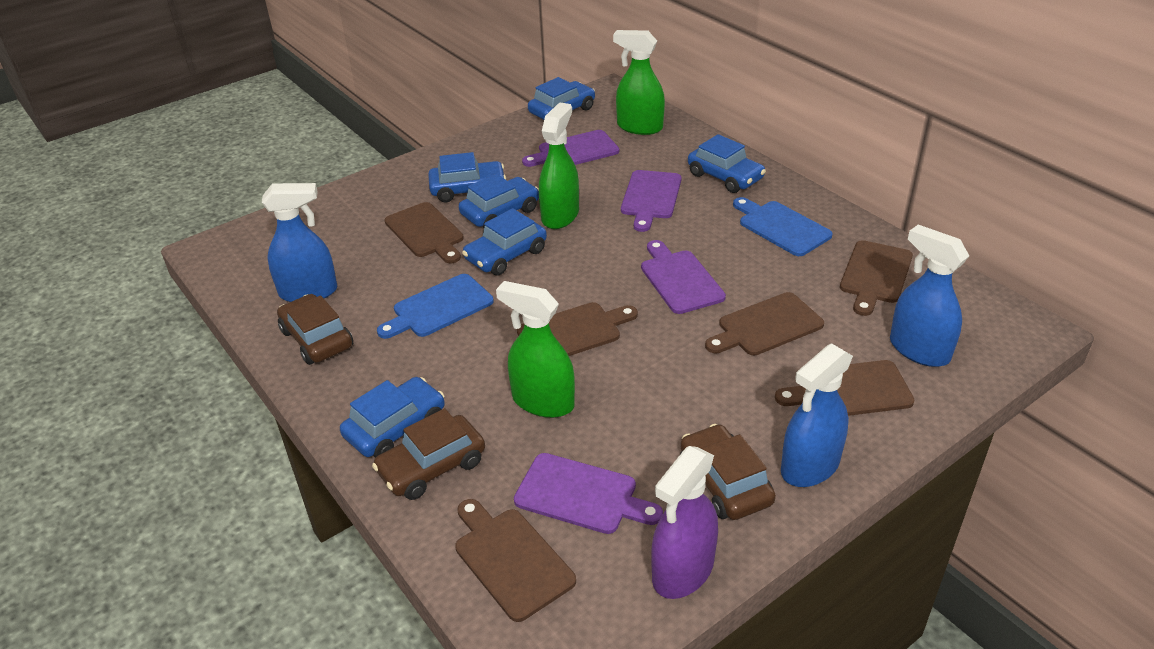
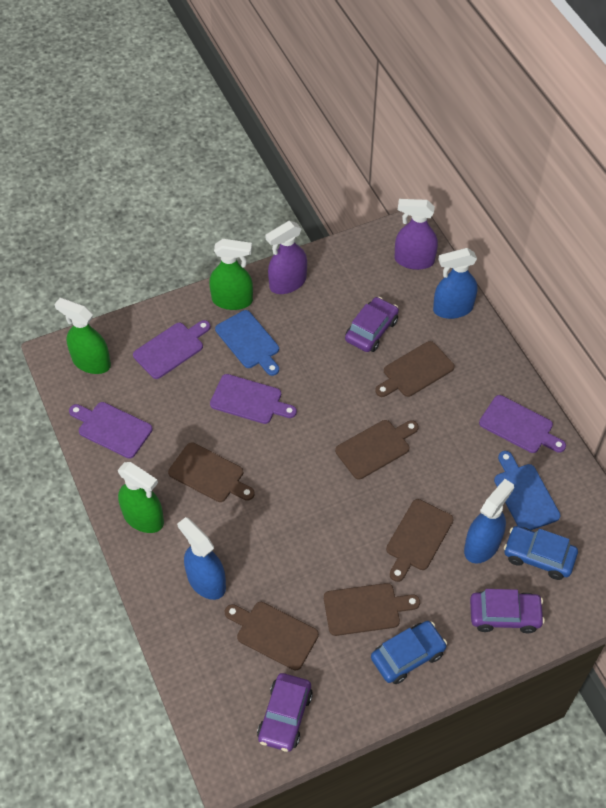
blue car: 6 -> 2
brown car: 3 -> 0
purple car: 0 -> 3
purple spray bottle: 1 -> 2

